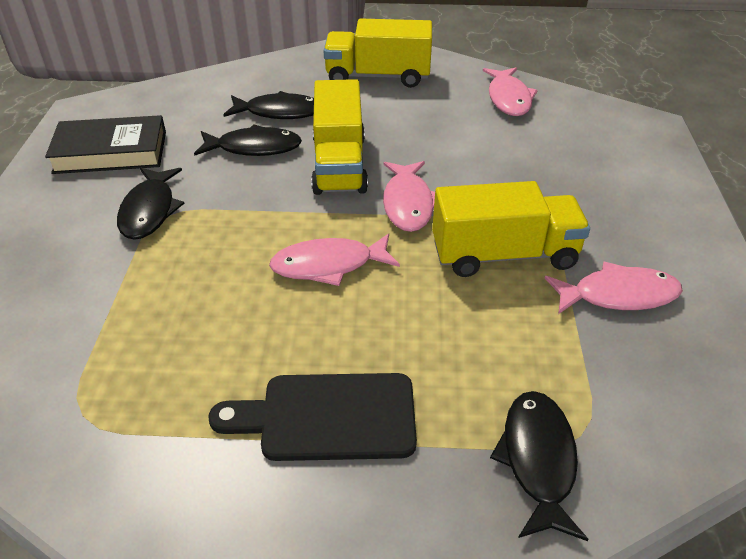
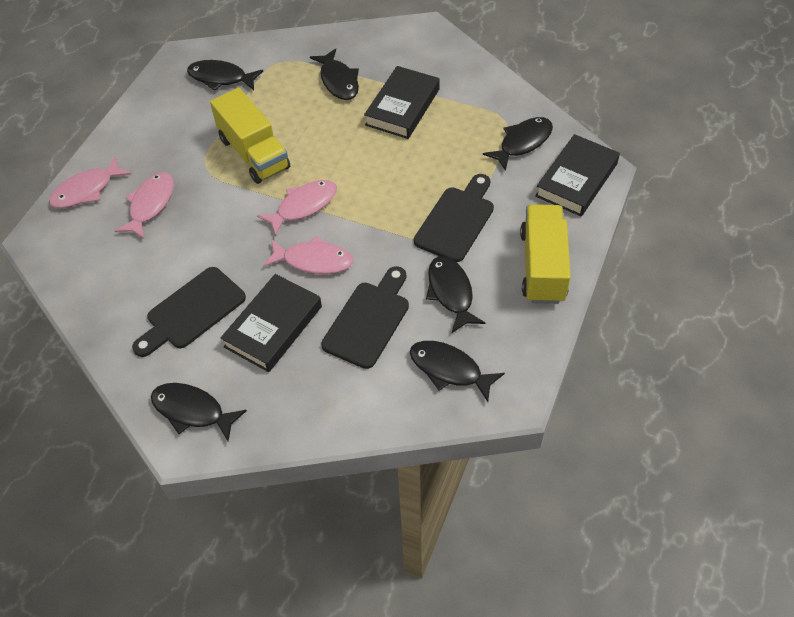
black book: 1 -> 3
black cutting board: 1 -> 3
black fish: 4 -> 6
yellow truck: 3 -> 2

